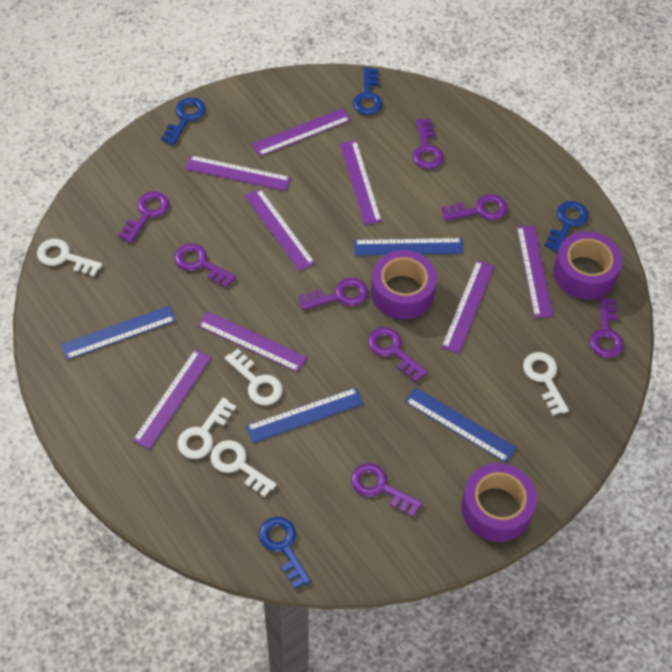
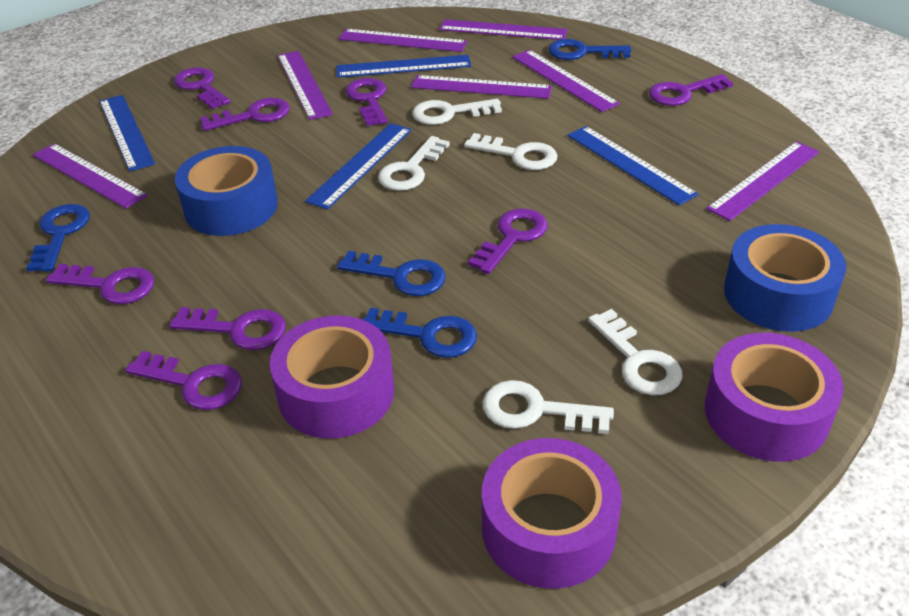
blue tape: 0 -> 2
purple ruler: 8 -> 7

